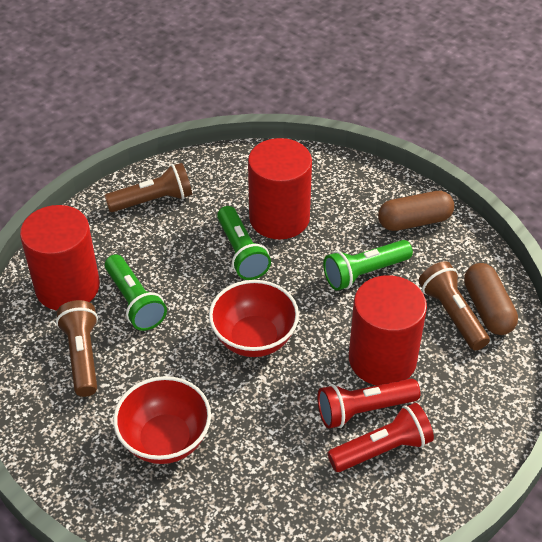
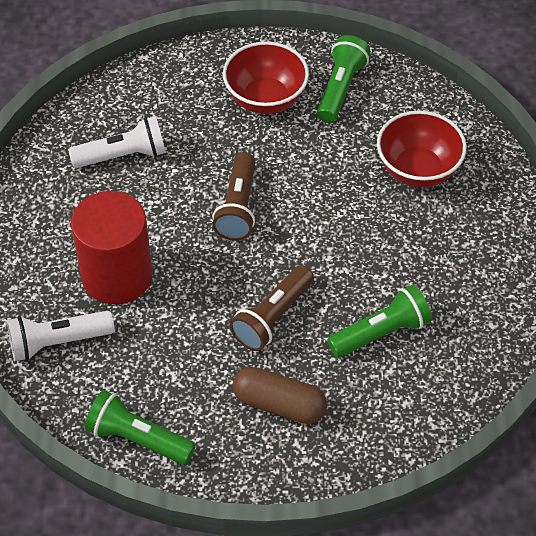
brown capsule: 2 -> 1
brown flashlight: 3 -> 2
red cylinder: 3 -> 1
red flashlight: 2 -> 0
white flashlight: 0 -> 2

